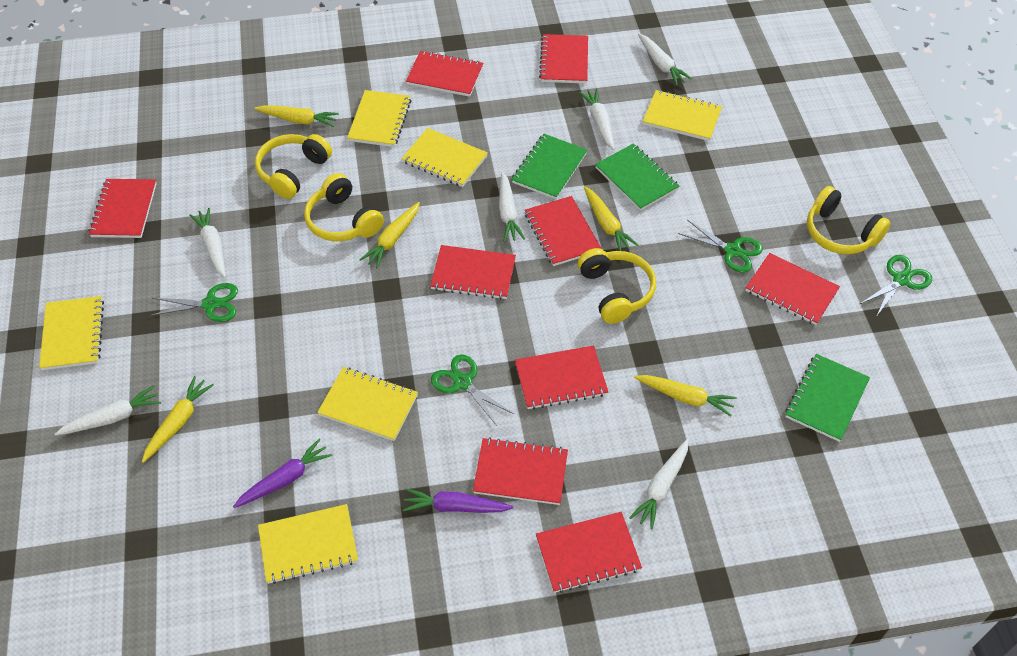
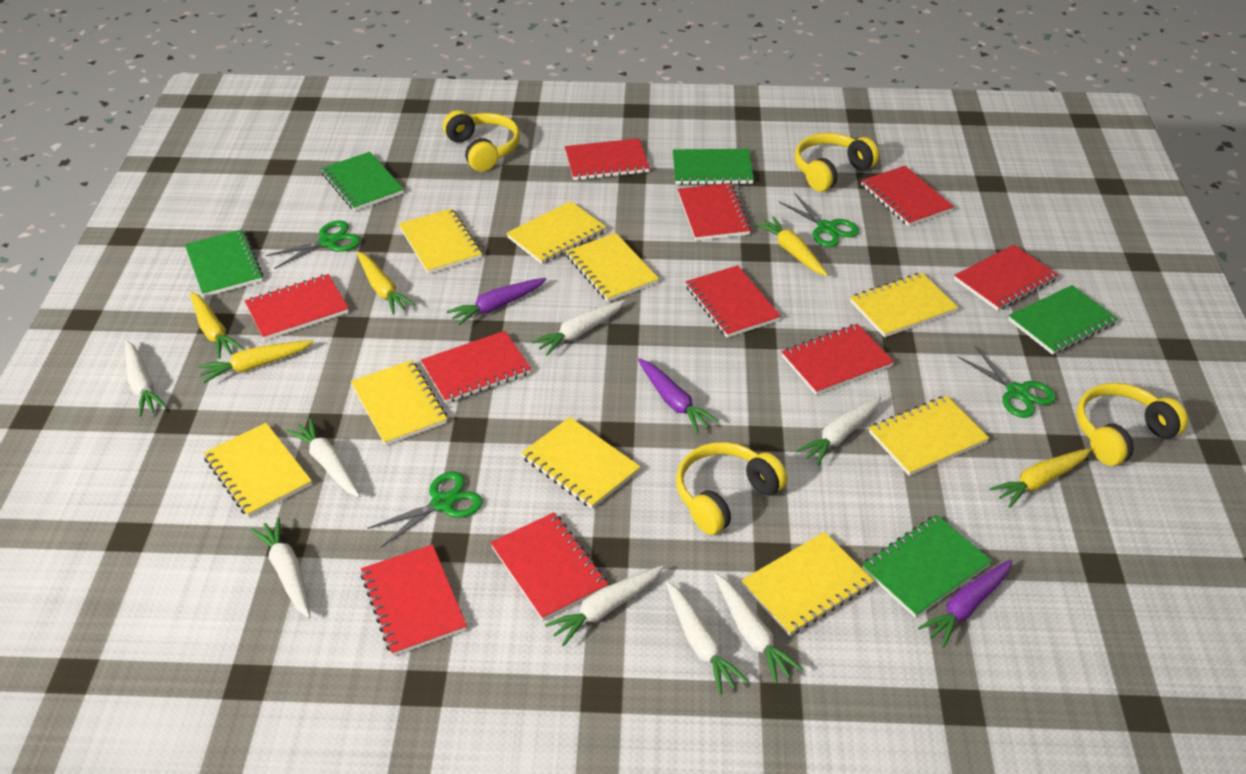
green notebook: 3 -> 5
purple carrot: 2 -> 3
red notebook: 9 -> 10
white carrot: 6 -> 8
yellow notebook: 6 -> 9

